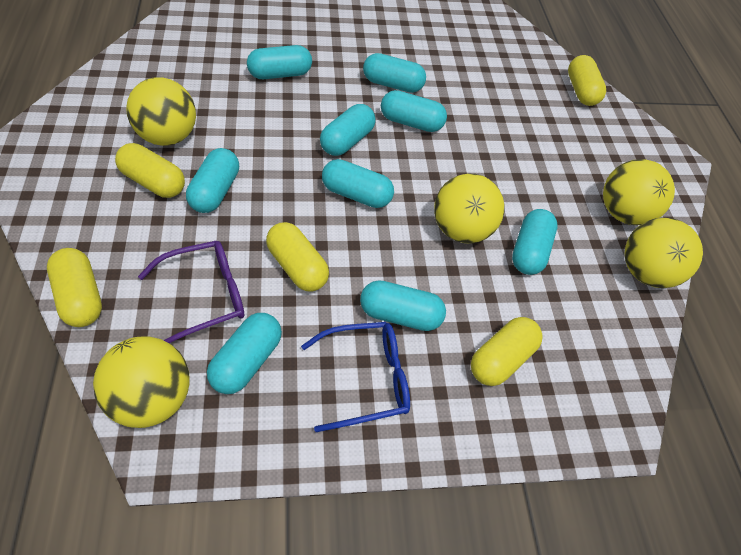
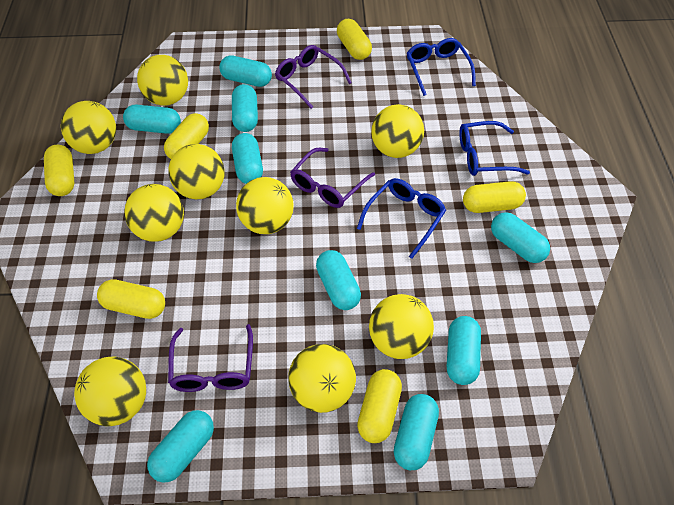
blue glasses: 1 -> 3
purple glasses: 1 -> 3
yellow ball: 5 -> 9
yellow capsule: 5 -> 6

